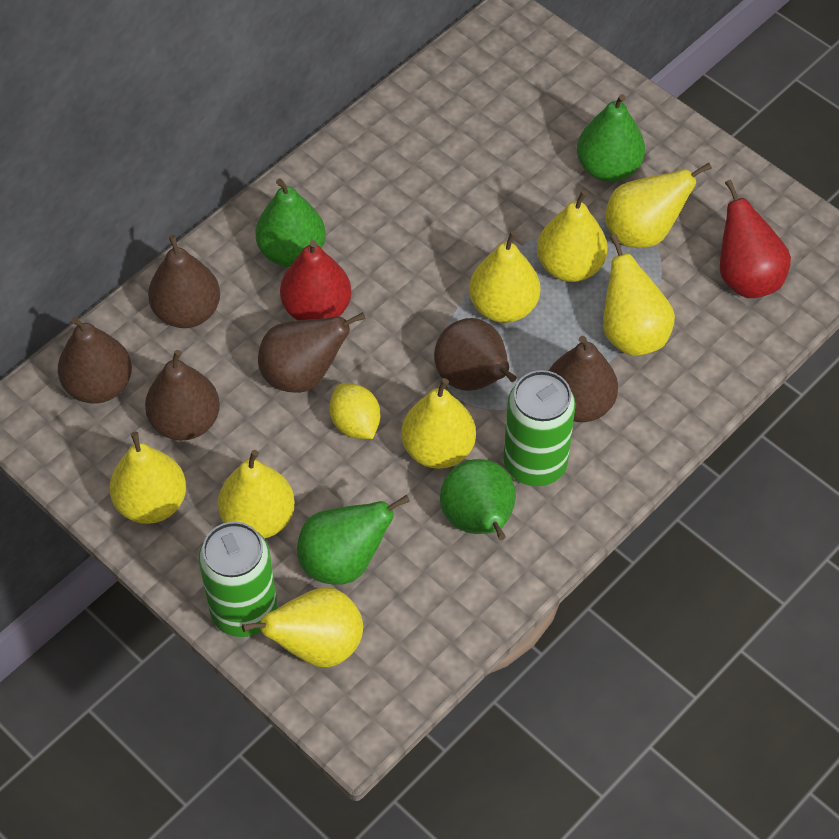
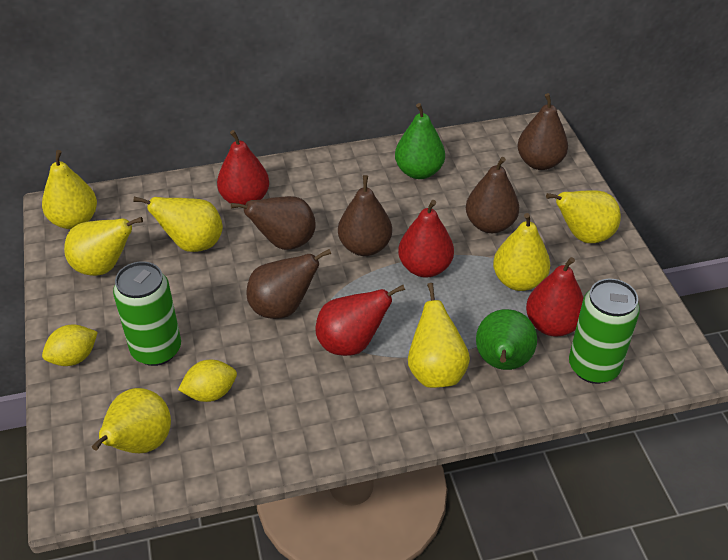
brown pear: 6 -> 5
green pear: 4 -> 2
red pear: 2 -> 4
yellow lemon: 1 -> 2
yellow pear: 8 -> 7

